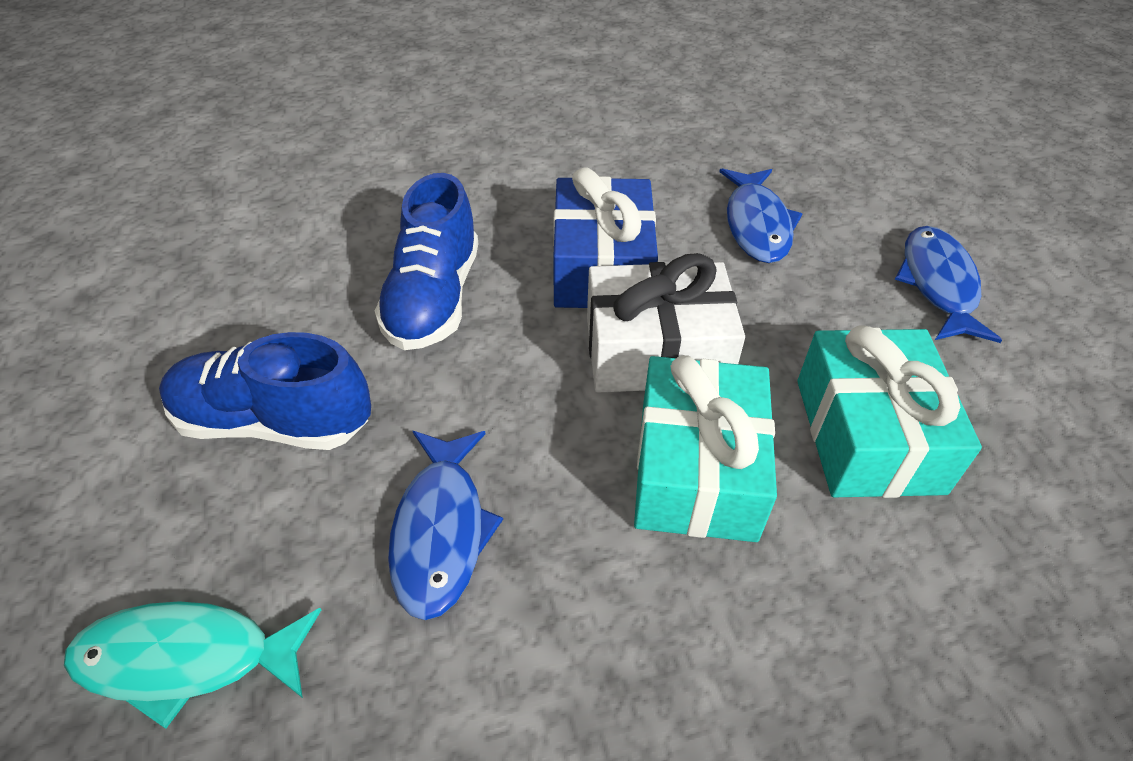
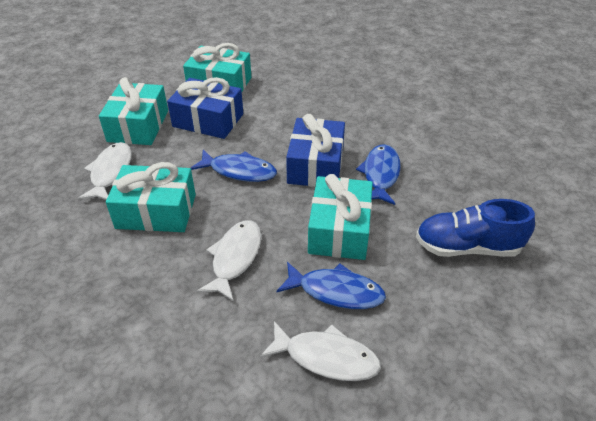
blue gift: 1 -> 2
blue shoe: 2 -> 1
turquoise fish: 1 -> 0
turquoise gift: 2 -> 4
white fish: 0 -> 3
white gift: 1 -> 0

